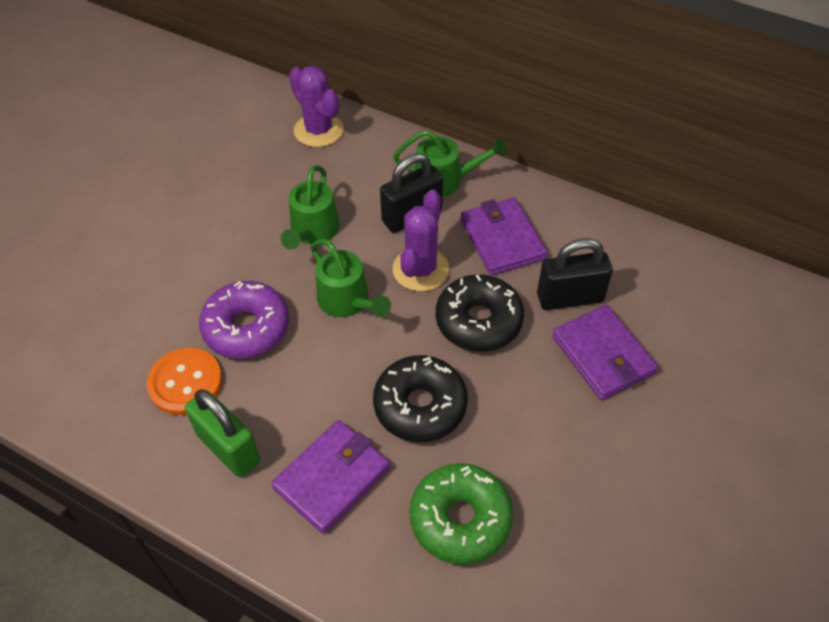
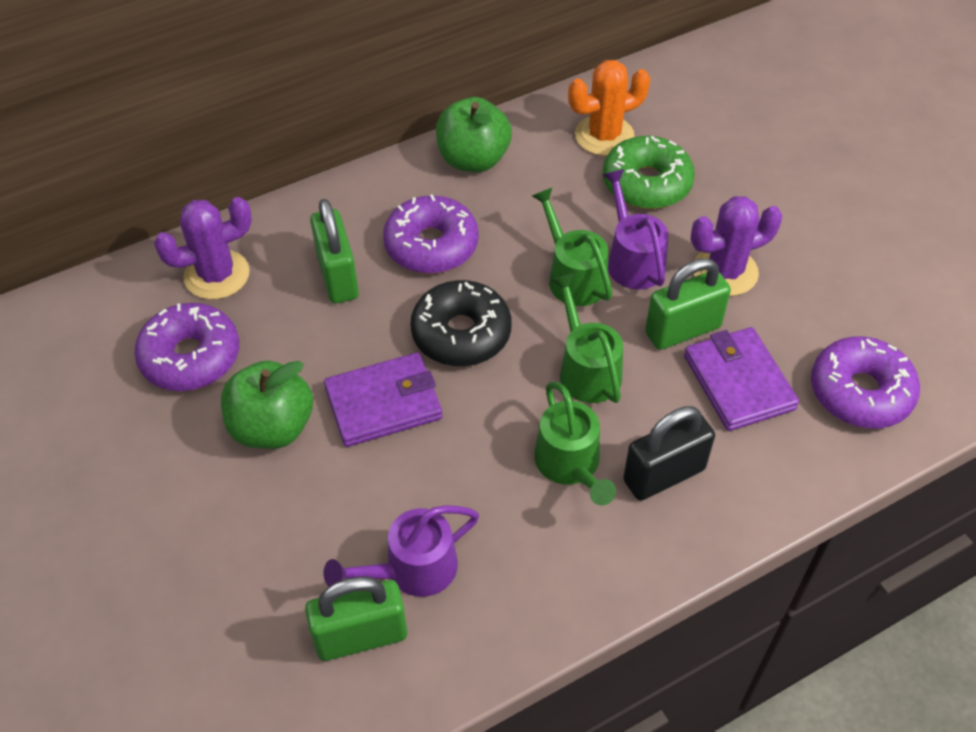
black donut: 2 -> 1
black padlock: 2 -> 1
green apple: 0 -> 2
green padlock: 1 -> 3
orange button: 1 -> 0
orange cactus: 0 -> 1
purple donut: 1 -> 3
purple wallet: 3 -> 2
purple watering can: 0 -> 2

